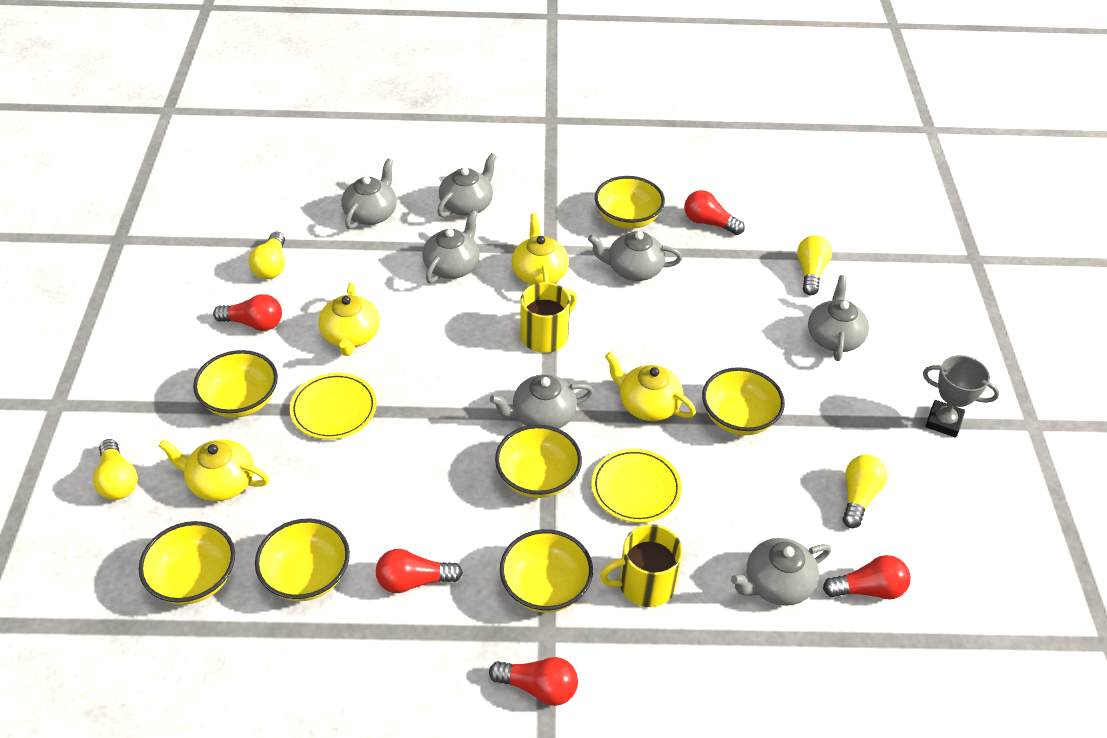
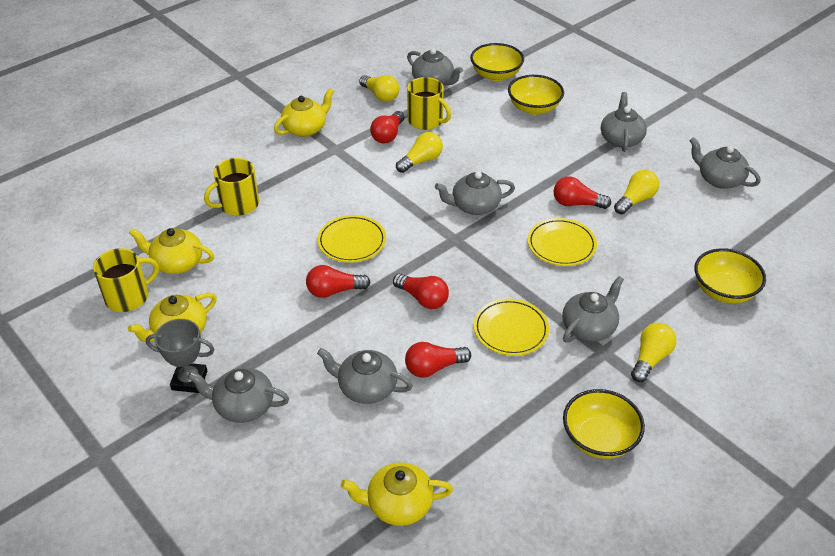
yellow bowl: 7 -> 4
yellow mug: 2 -> 3
yellow plate: 2 -> 3

